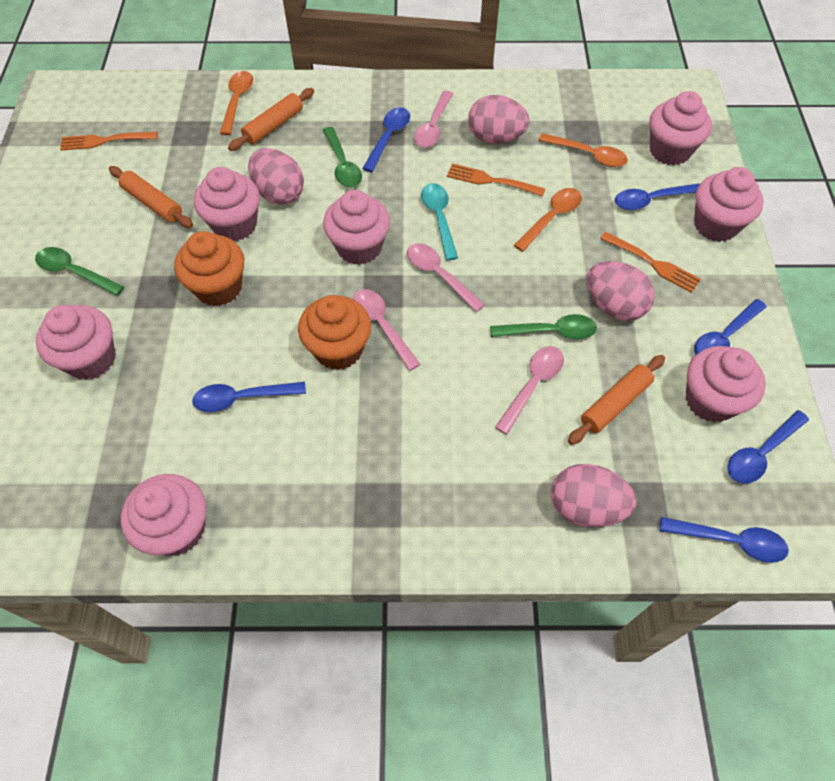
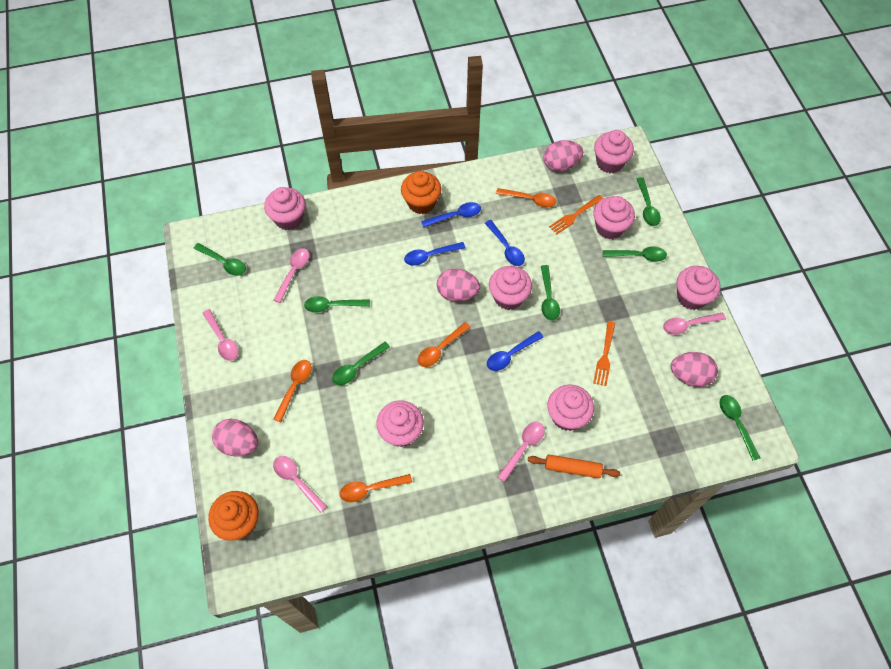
blue spoon: 6 -> 4
green spoon: 3 -> 7
orange fork: 3 -> 2
orange rolling pin: 3 -> 1
orange spoon: 3 -> 4
pink spoon: 4 -> 5
turquoise spoon: 1 -> 0

